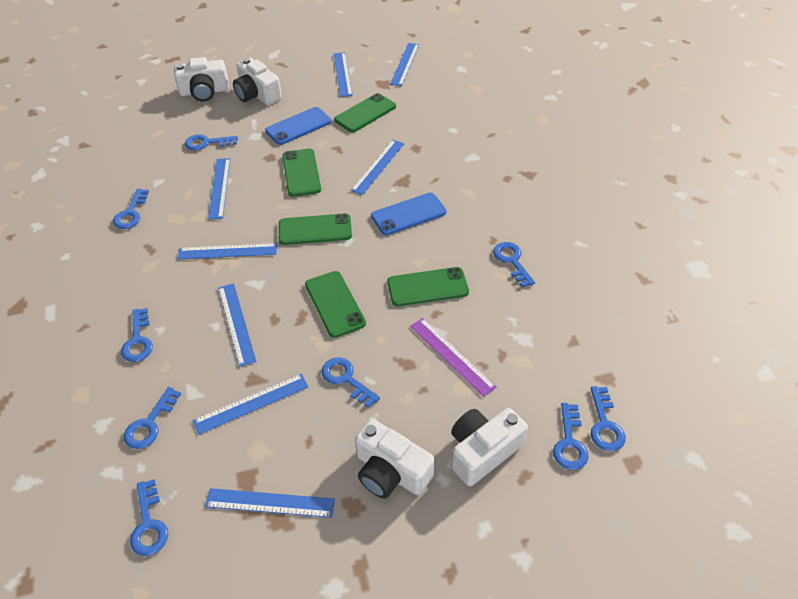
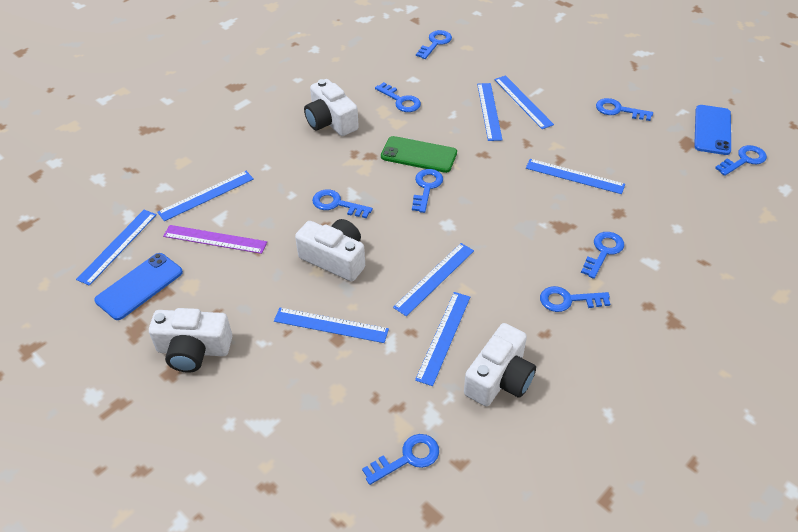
green phone: 5 -> 1

